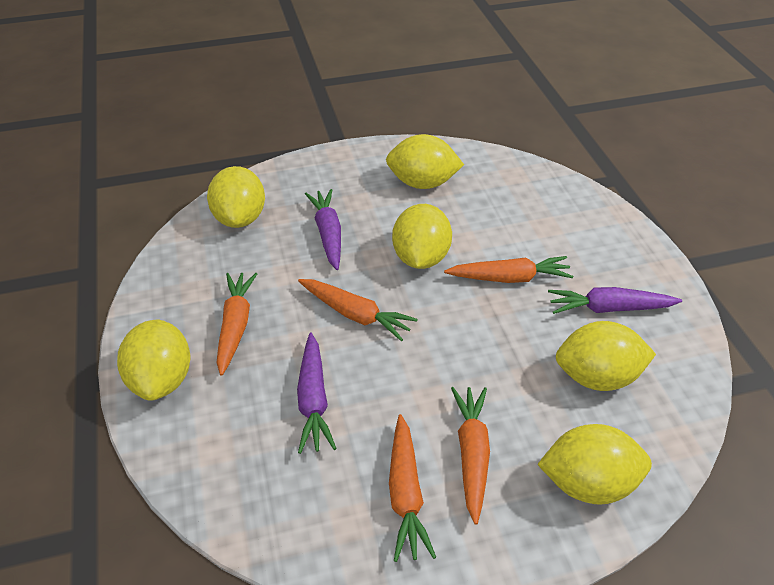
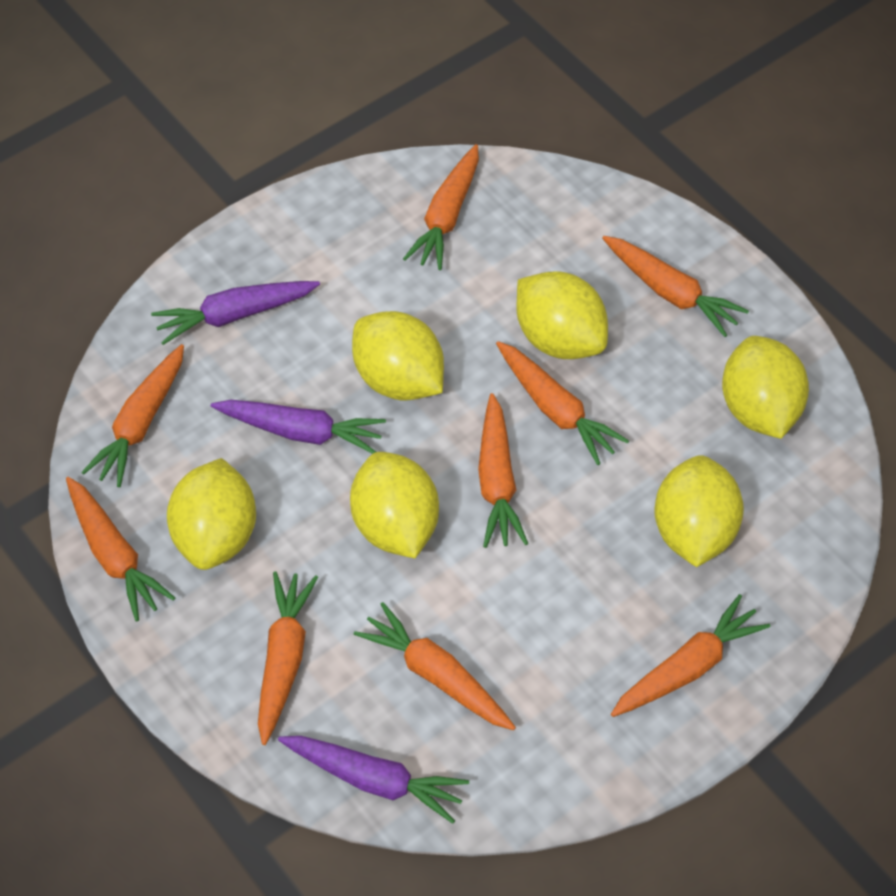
orange carrot: 5 -> 9

